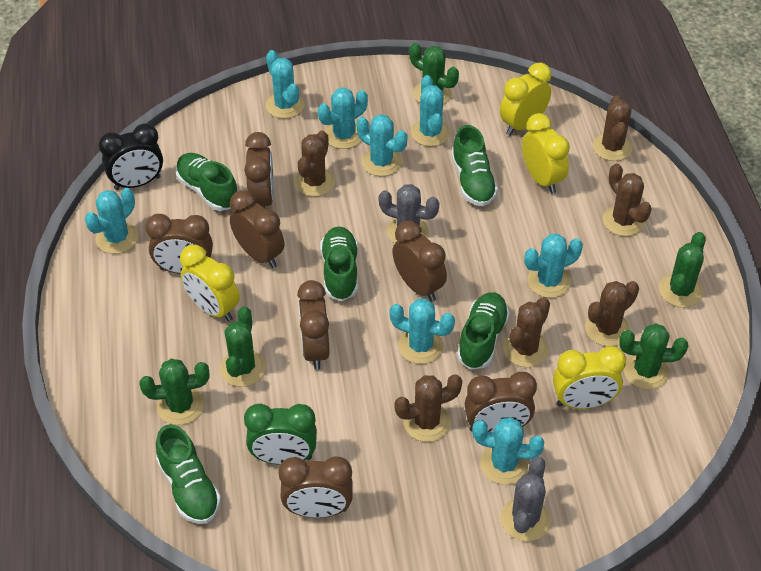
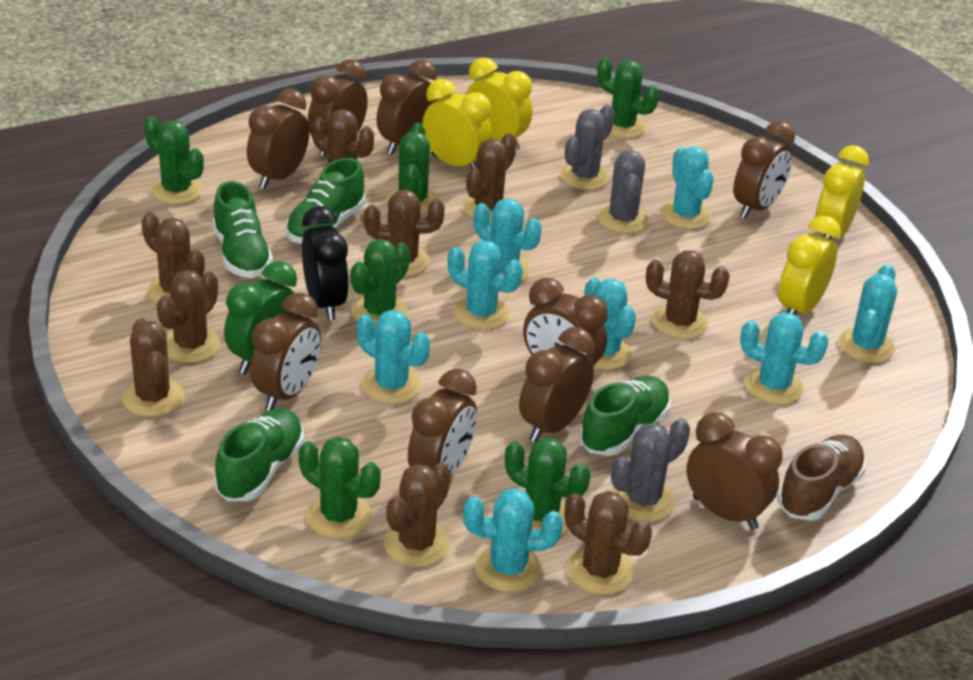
brown cactus: 6 -> 9
brown clock: 7 -> 9
brown shoe: 0 -> 1
green cactus: 5 -> 6
green shoe: 5 -> 4
grey cactus: 2 -> 3

